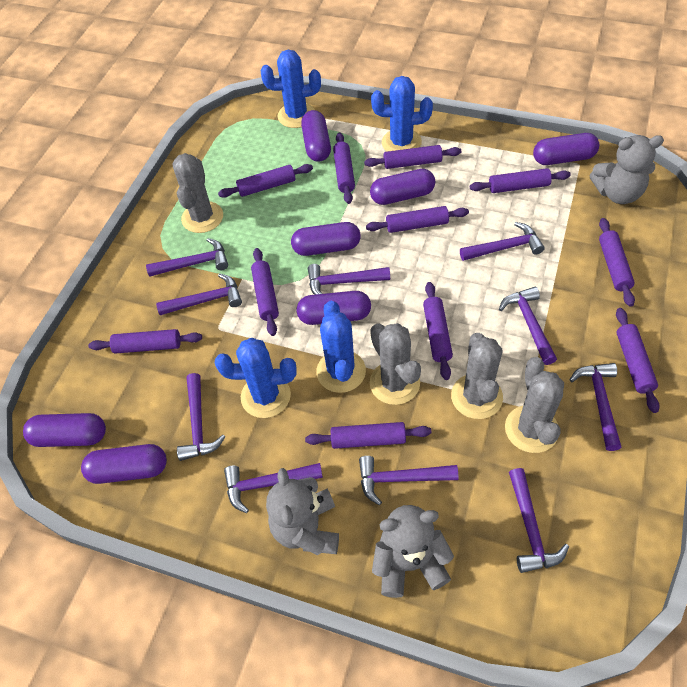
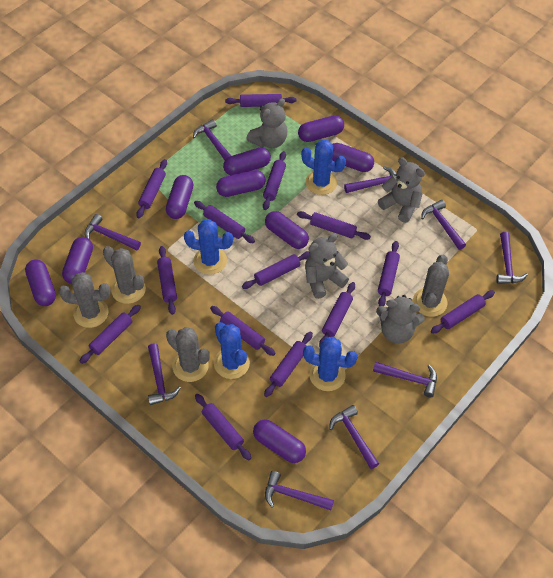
grey teddy bear: 3 -> 4
purple capsule: 7 -> 9
purple hammer: 10 -> 9
purple rolling pin: 11 -> 14

